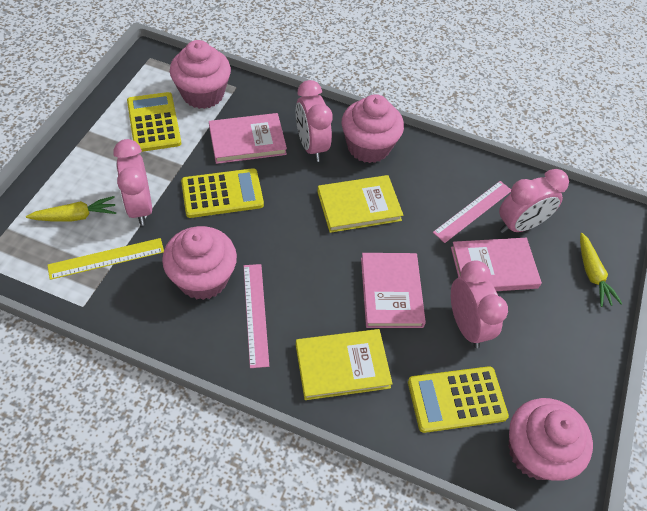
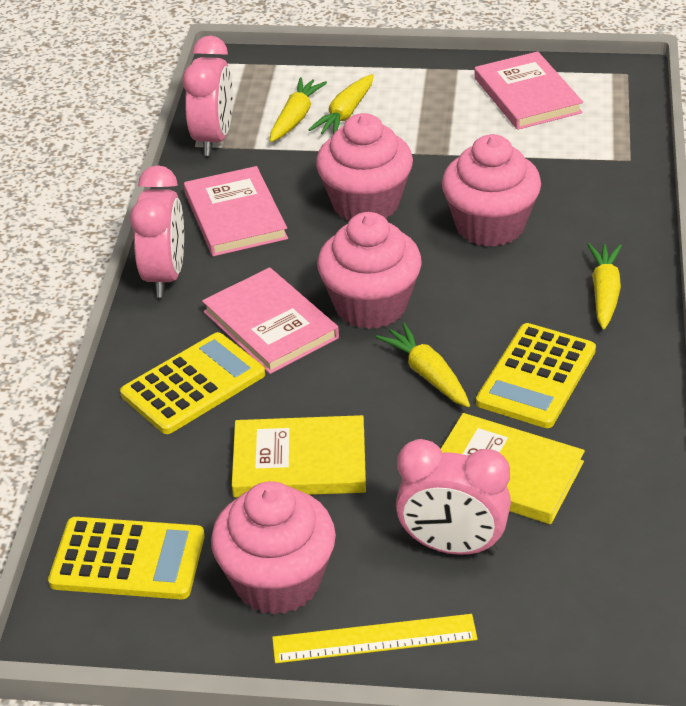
pink clock: 4 -> 3
pink ruler: 2 -> 0
yellow carrot: 2 -> 4

